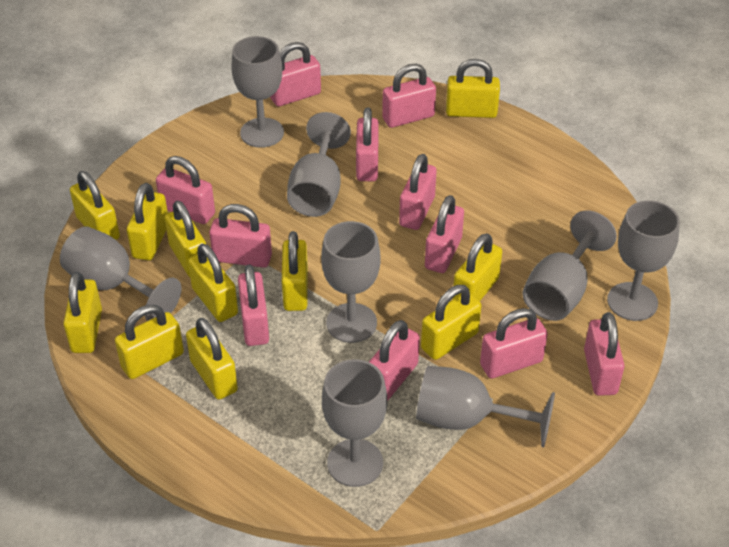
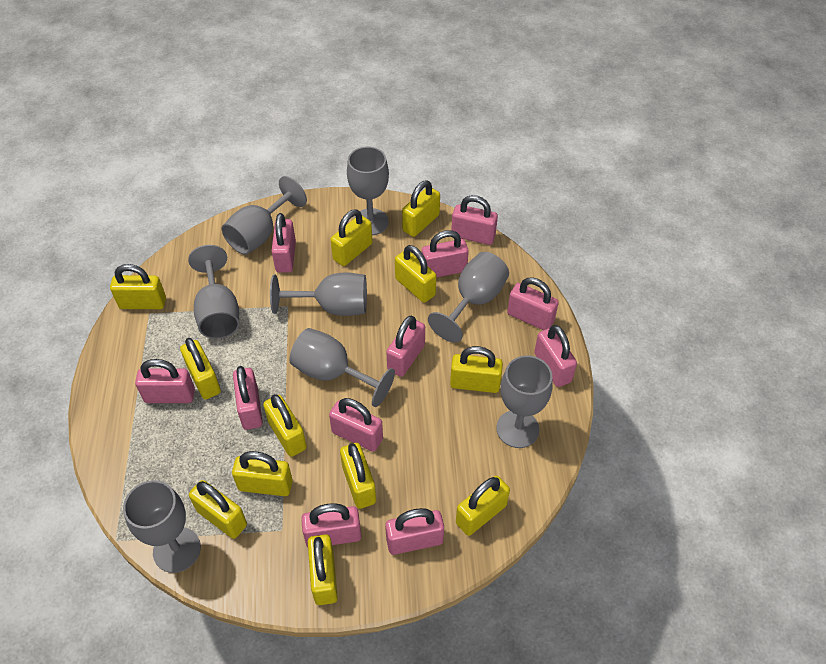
yellow padlock: 11 -> 12

